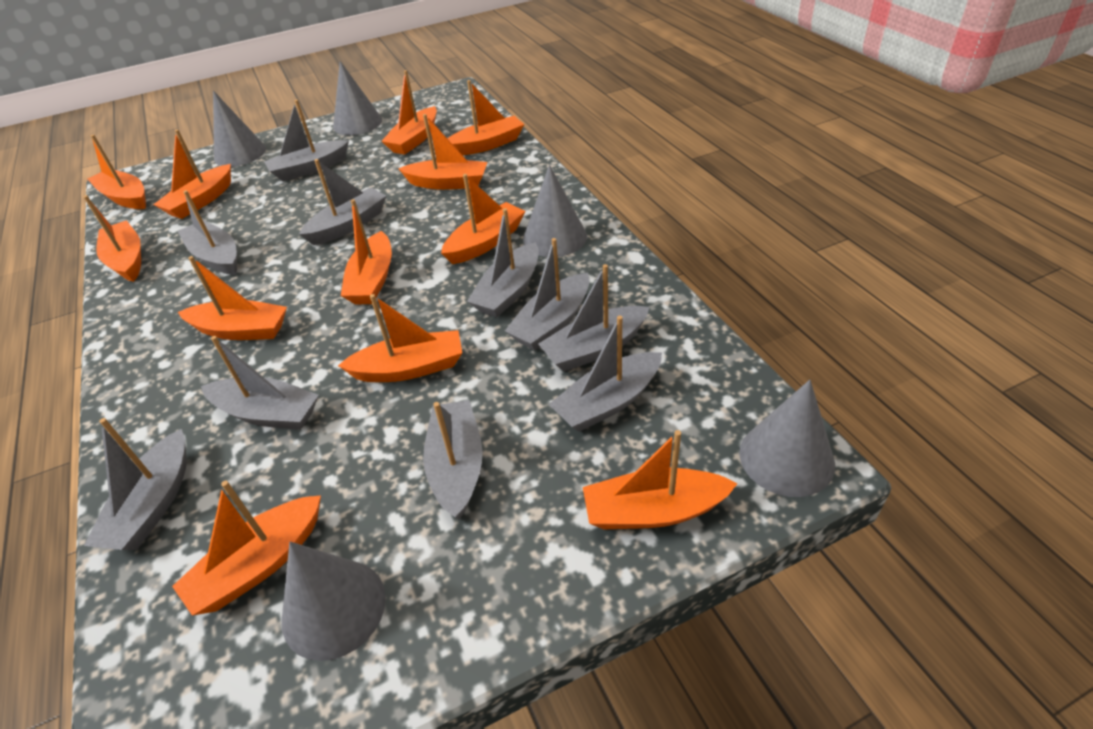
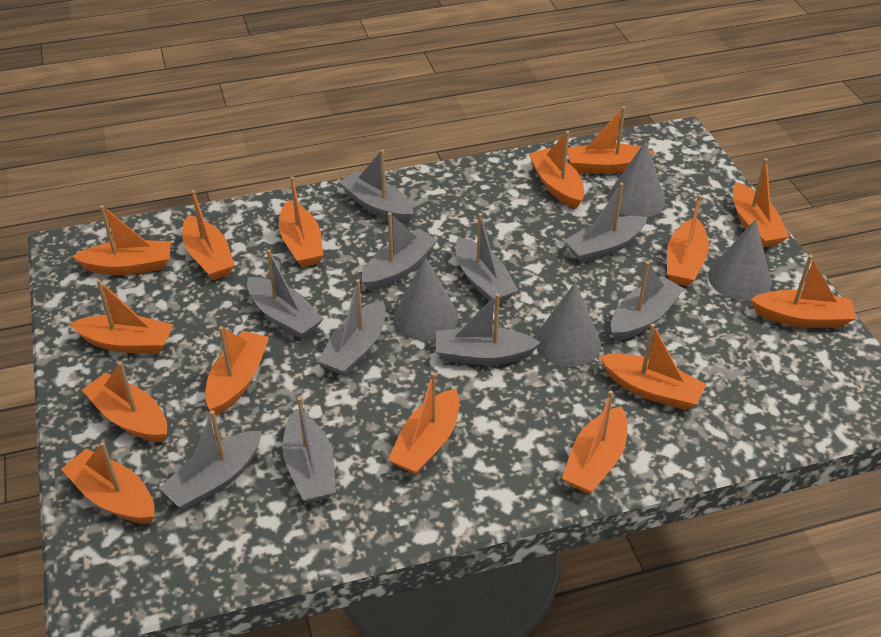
grey cone: 5 -> 4
orange boat: 12 -> 15

